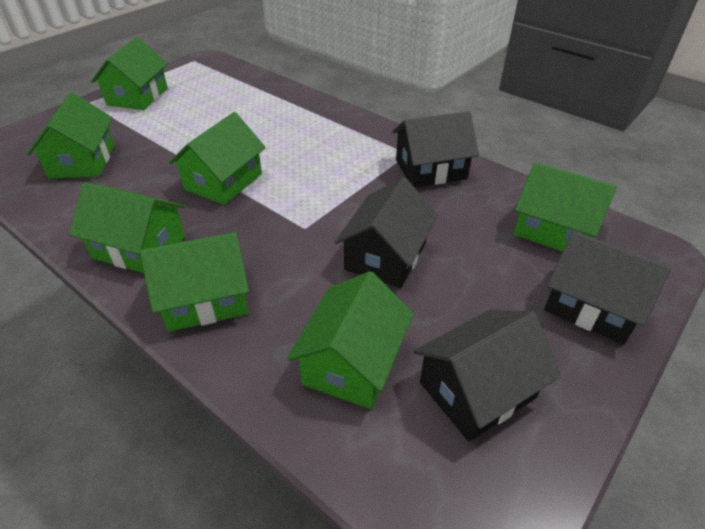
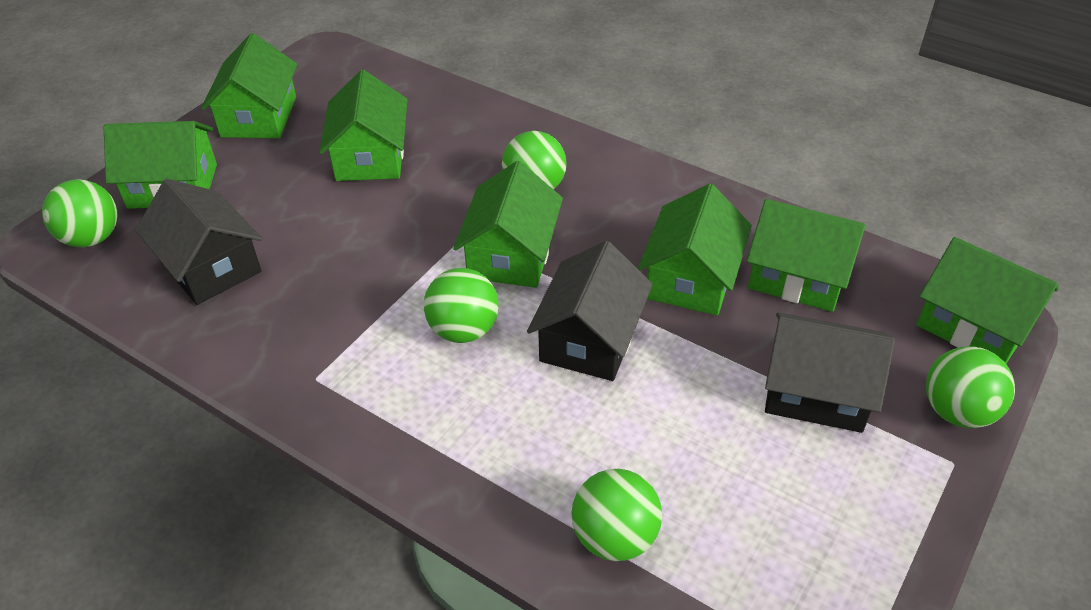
black house: 4 -> 3
green ball: 0 -> 5

